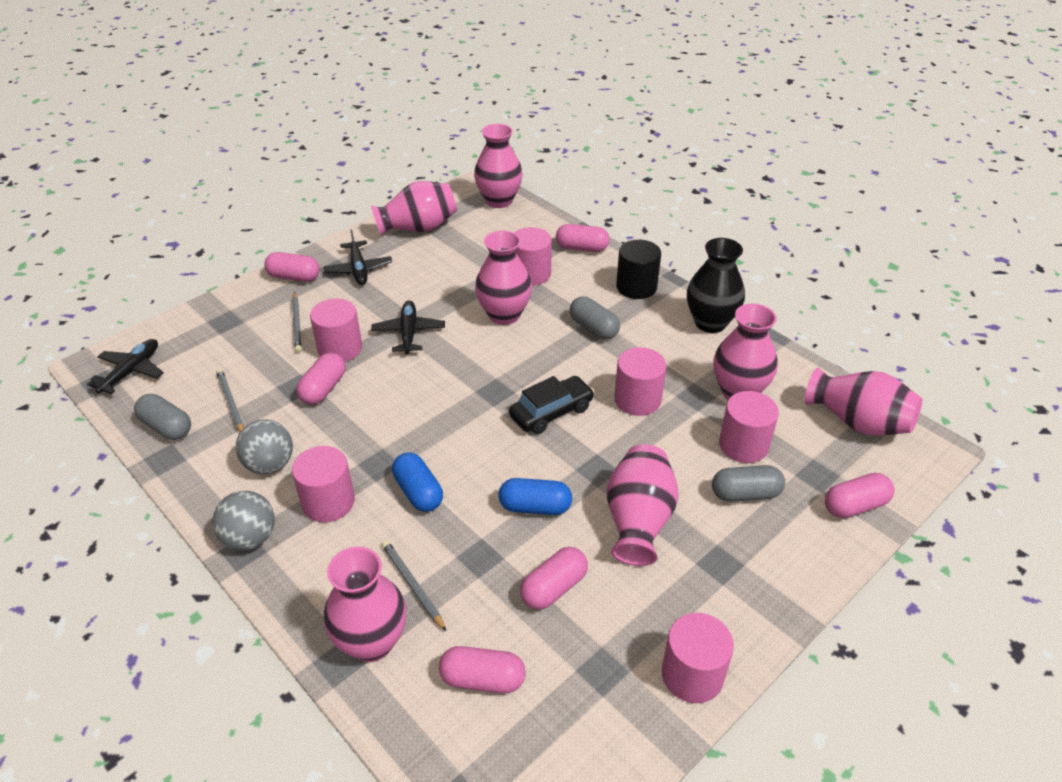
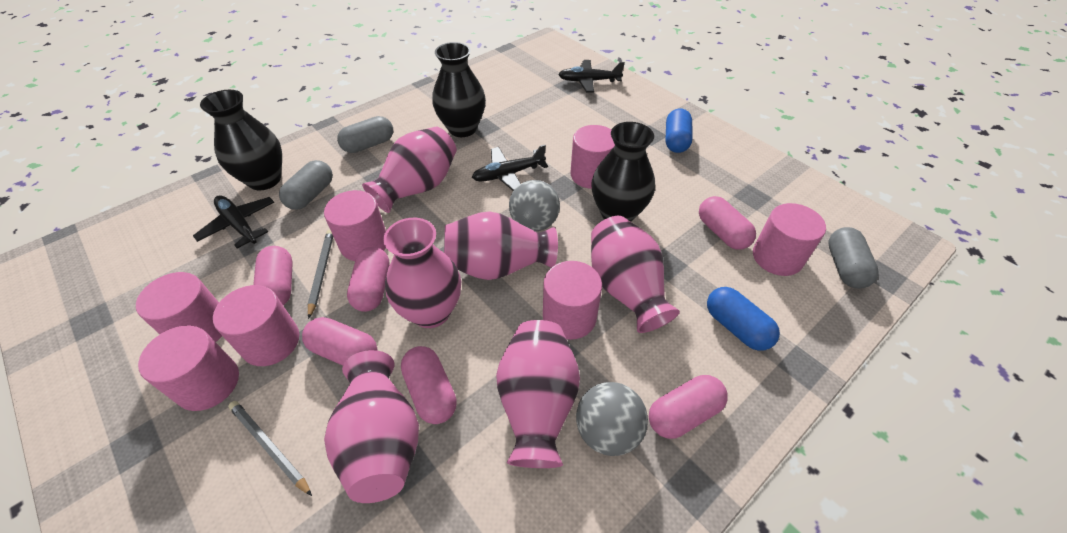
black car: 1 -> 0
black cylinder: 1 -> 0
black vase: 1 -> 3
grey pencil: 3 -> 2
pink cylinder: 6 -> 7
pink vase: 7 -> 6

